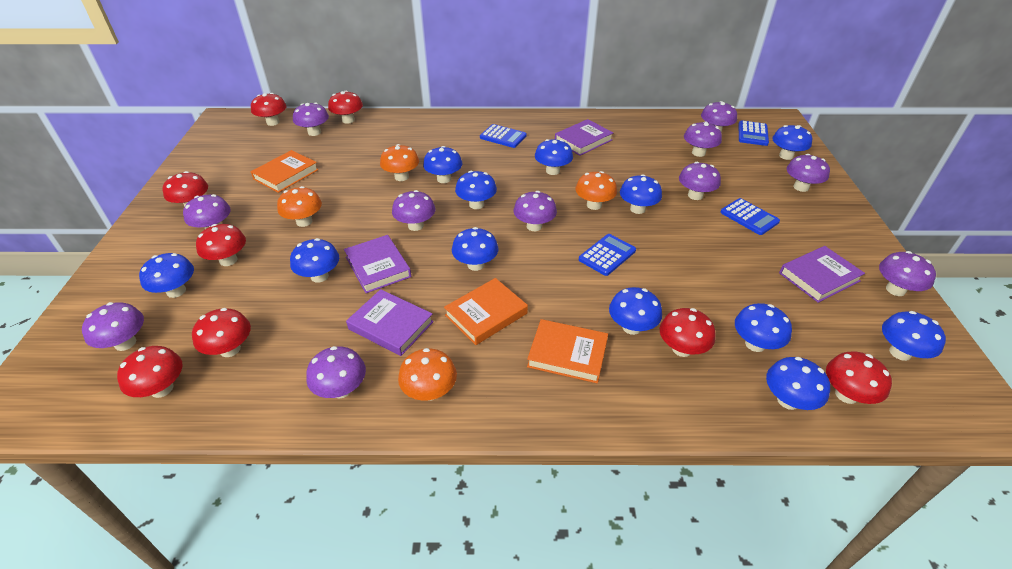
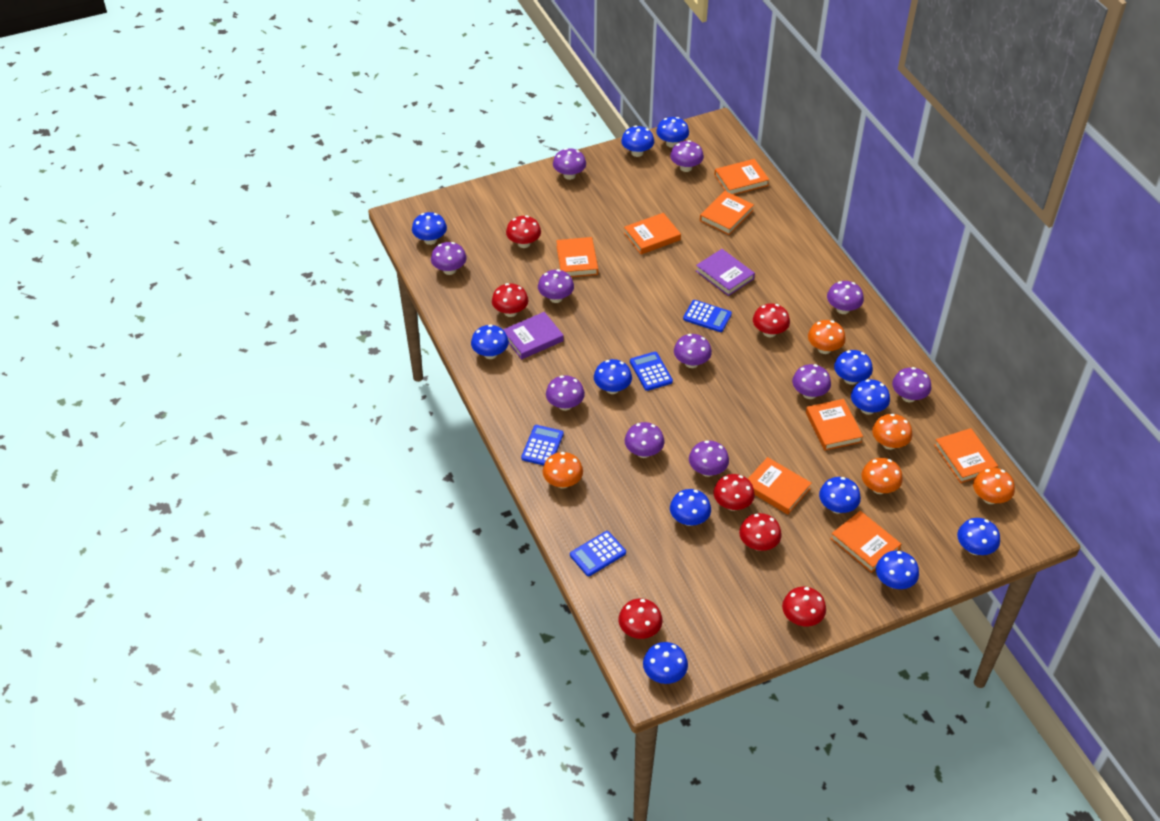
orange book: 3 -> 8
orange mushroom: 4 -> 5
purple book: 4 -> 2
red mushroom: 8 -> 7

